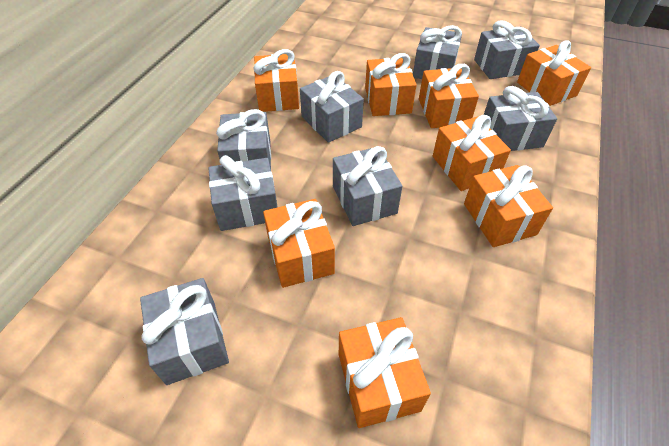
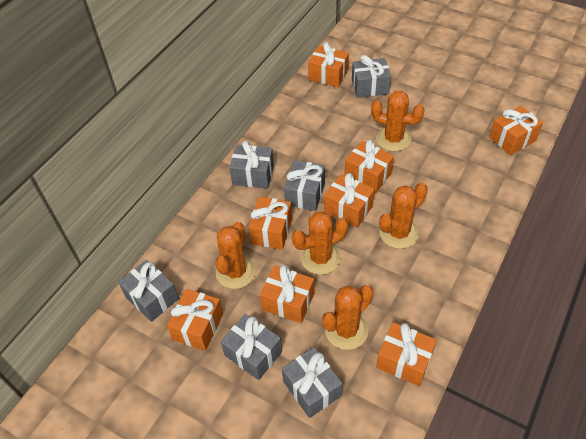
grey gift: 8 -> 6
orange cactus: 0 -> 5

